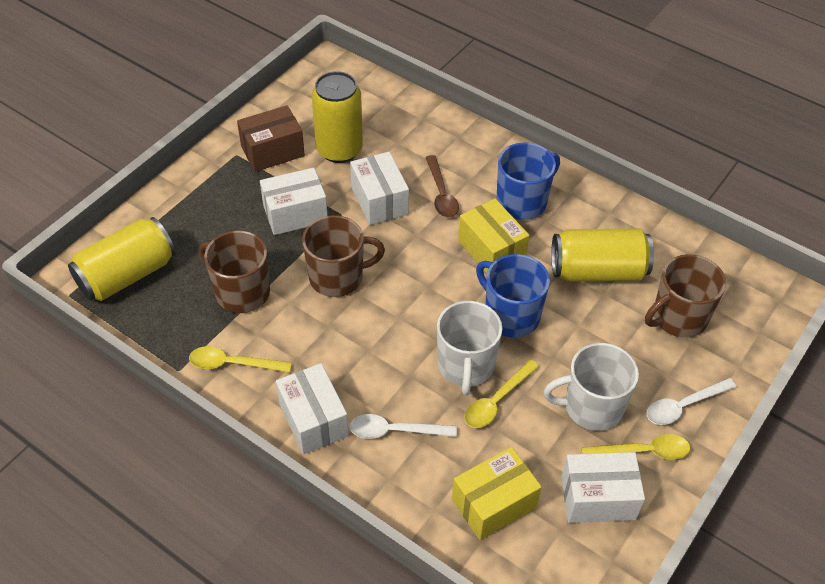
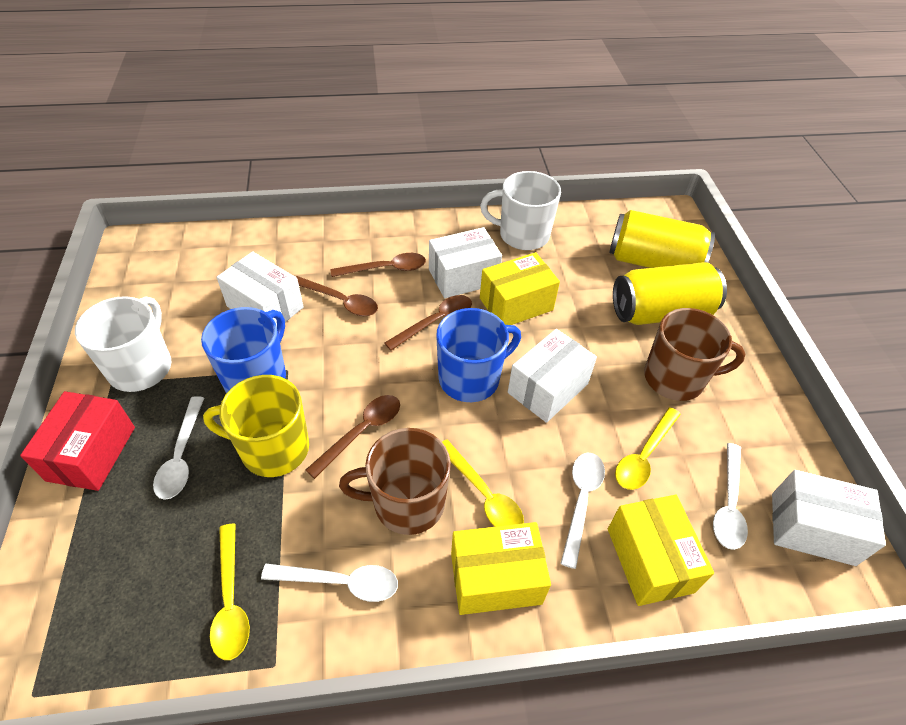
brown box: 1 -> 0
brown mug: 3 -> 2
brown spoon: 1 -> 4
red box: 0 -> 1
white spoon: 2 -> 4
yellow box: 2 -> 3
yellow can: 3 -> 2
yellow mug: 0 -> 1

